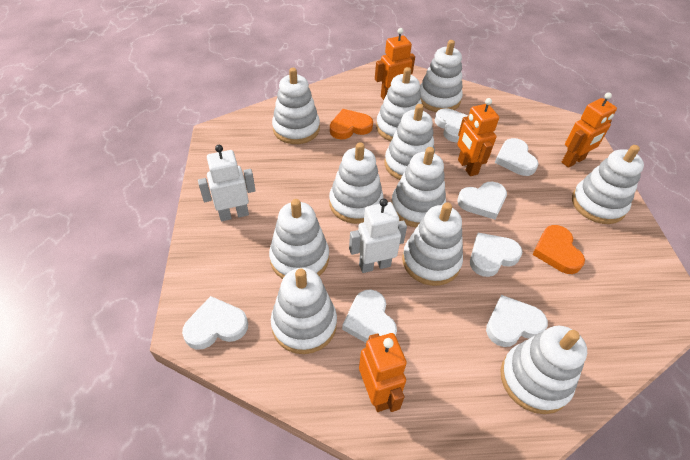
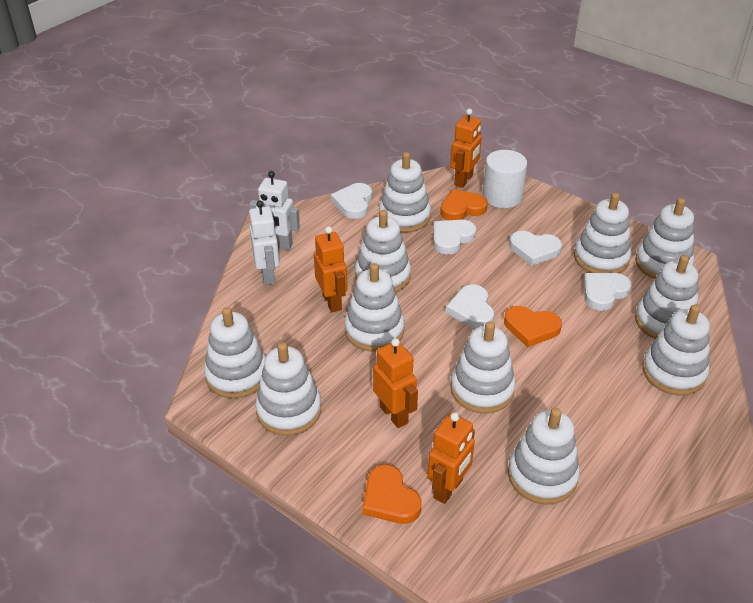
orange heart: 2 -> 3
white cylinder: 0 -> 1
white heart: 7 -> 5

